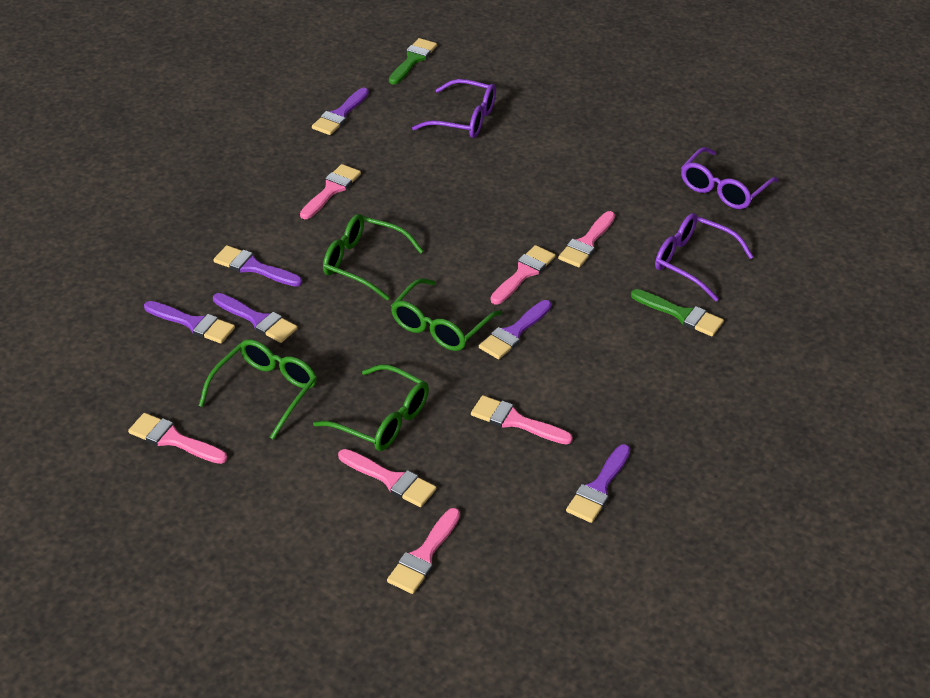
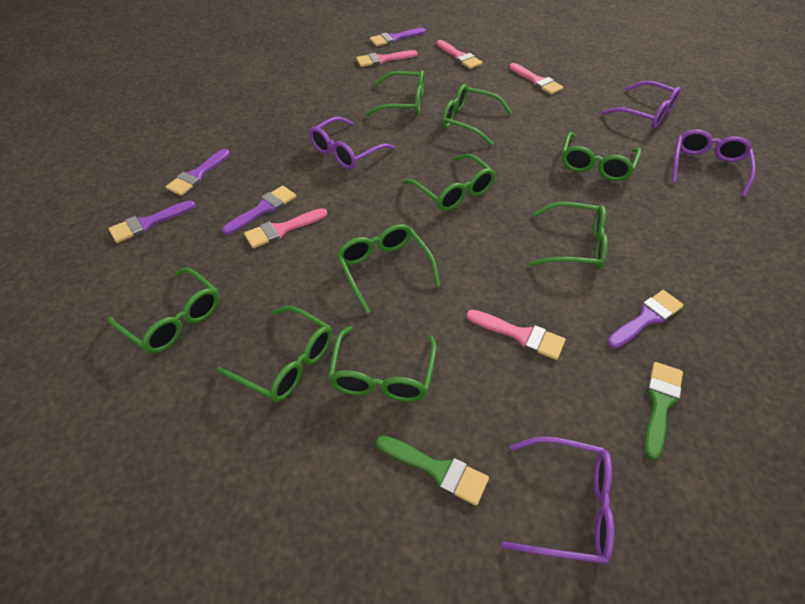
green glasses: 4 -> 9
pink brush: 7 -> 5
purple brush: 6 -> 5
purple glasses: 3 -> 4

